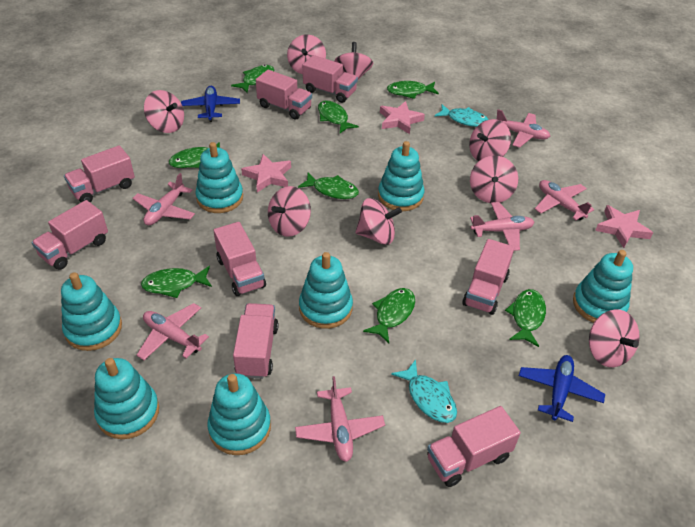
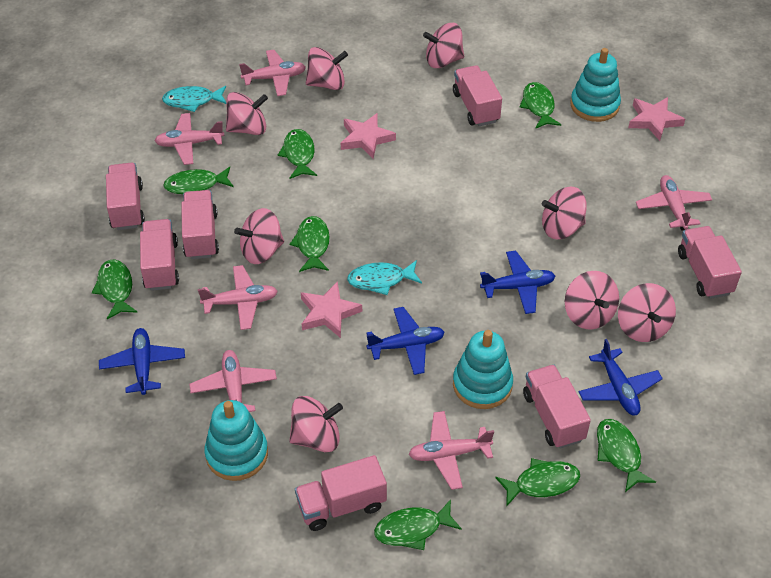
blue plane: 2 -> 4
pink truck: 8 -> 7
turquoise stacking toy: 7 -> 3

